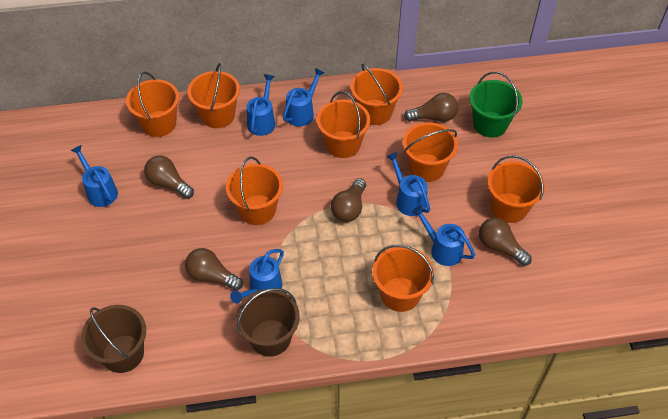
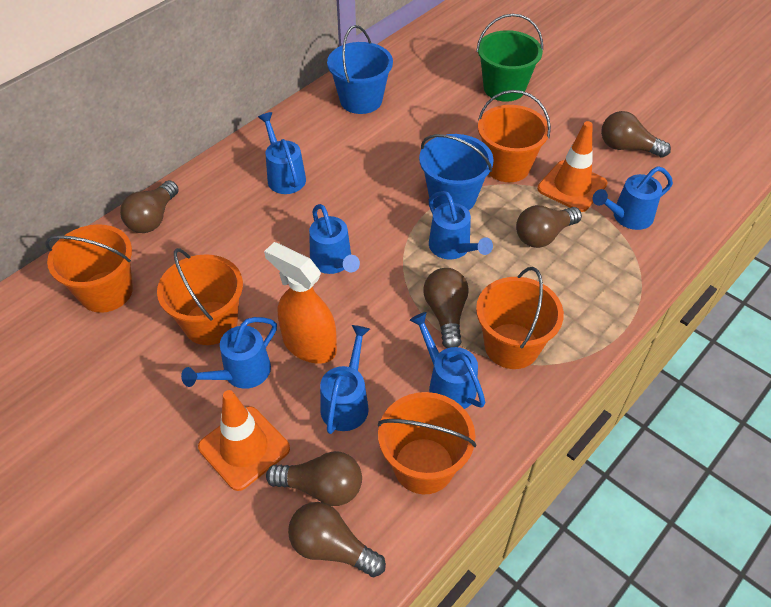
blue bucket: 0 -> 2
blue watering can: 6 -> 7
brown bucket: 2 -> 0
brown light bulb: 5 -> 6
orange bucket: 8 -> 5
orange spray bottle: 0 -> 1
orange traffic cone: 0 -> 2

